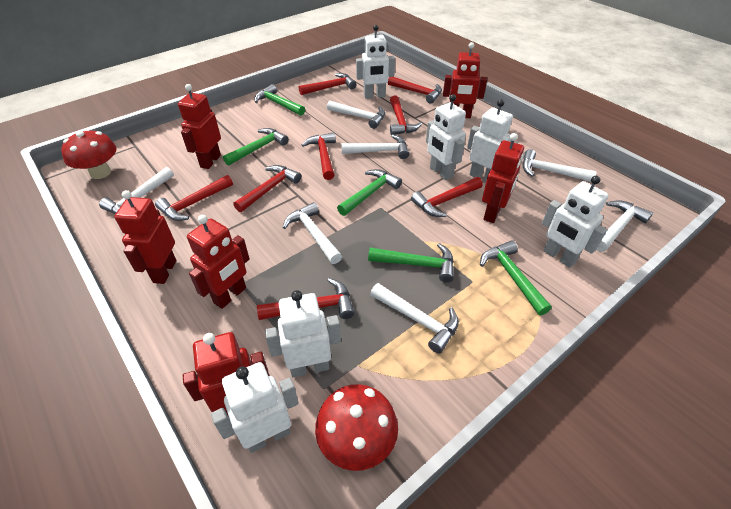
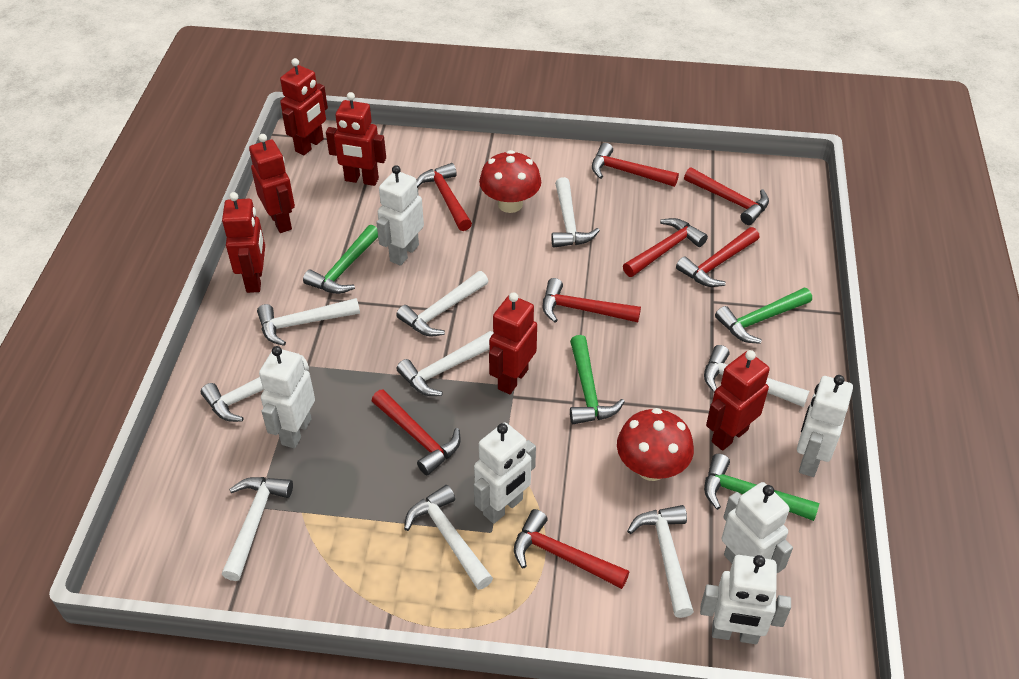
green hammer: 5 -> 4
white hammer: 7 -> 9

